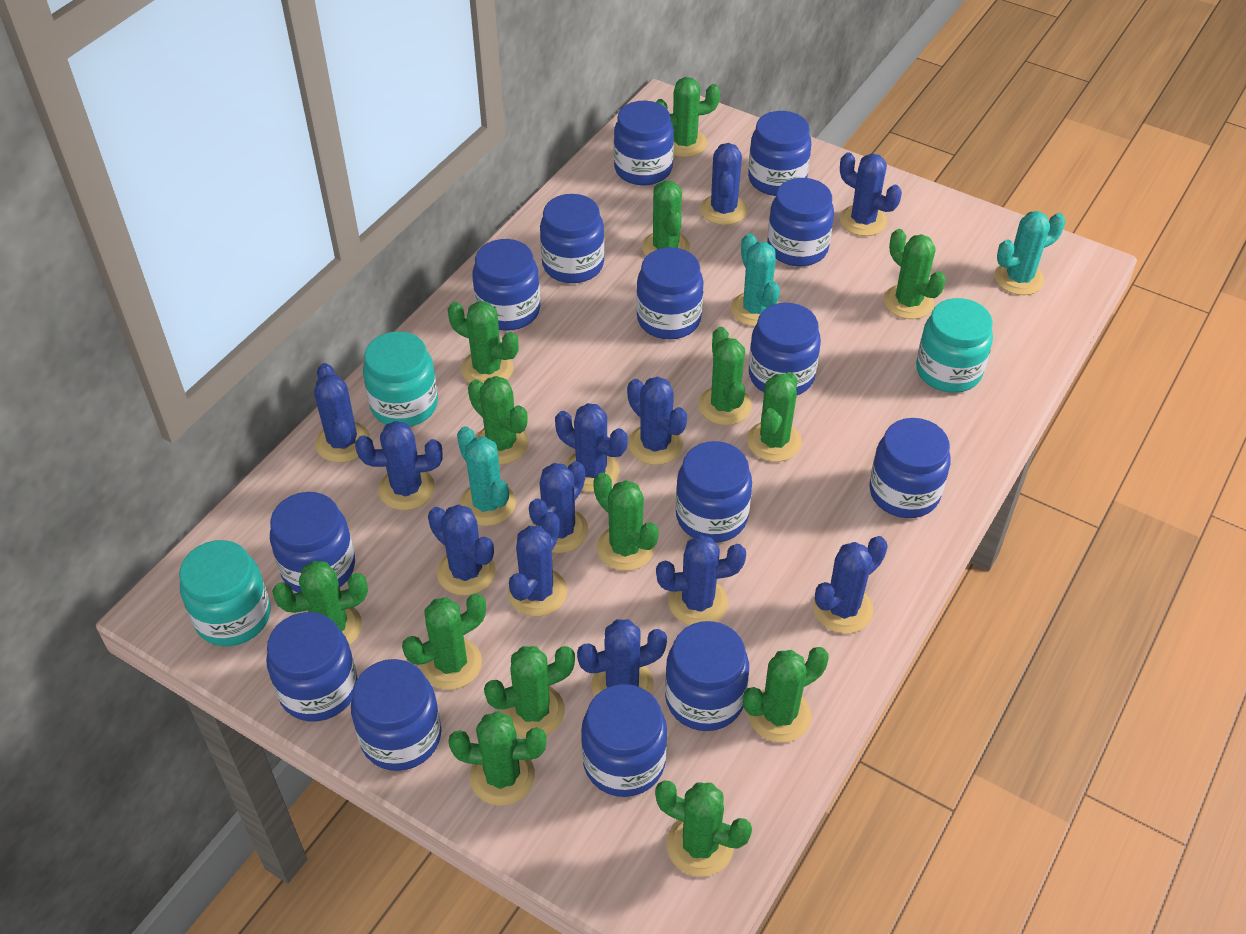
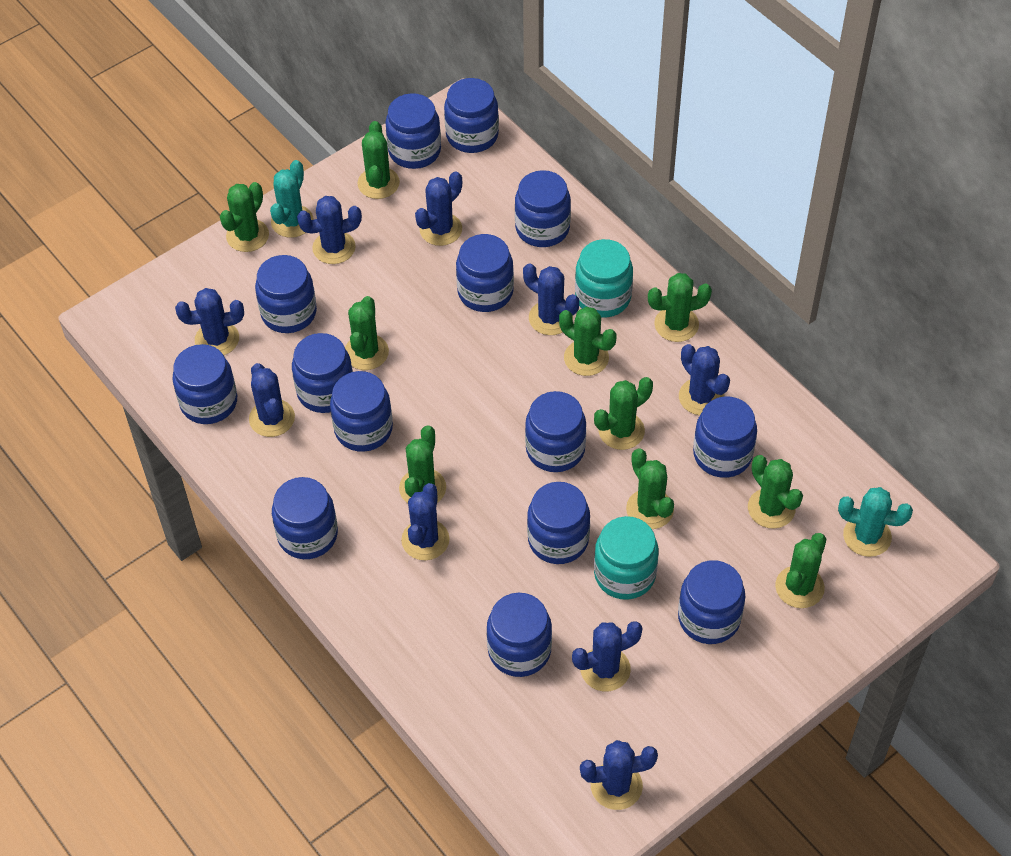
blue cactus: 12 -> 9
green cactus: 14 -> 10
turquoise cactus: 3 -> 2
turquoise jar: 3 -> 2

